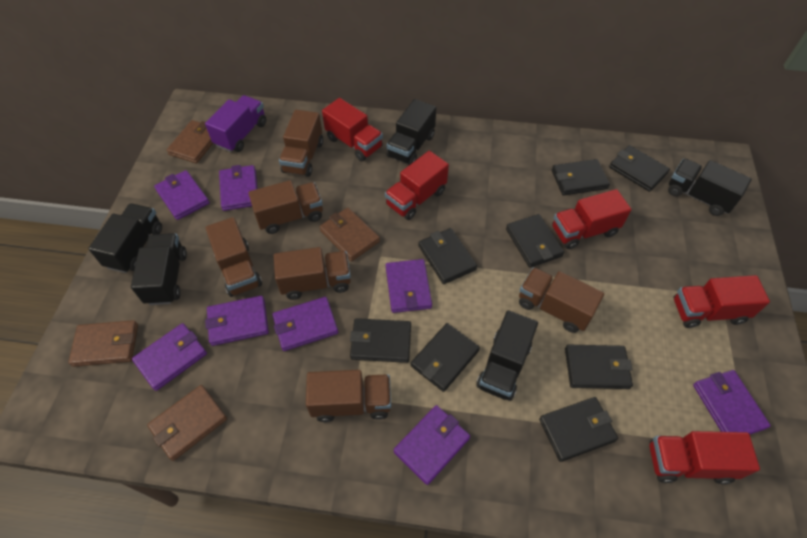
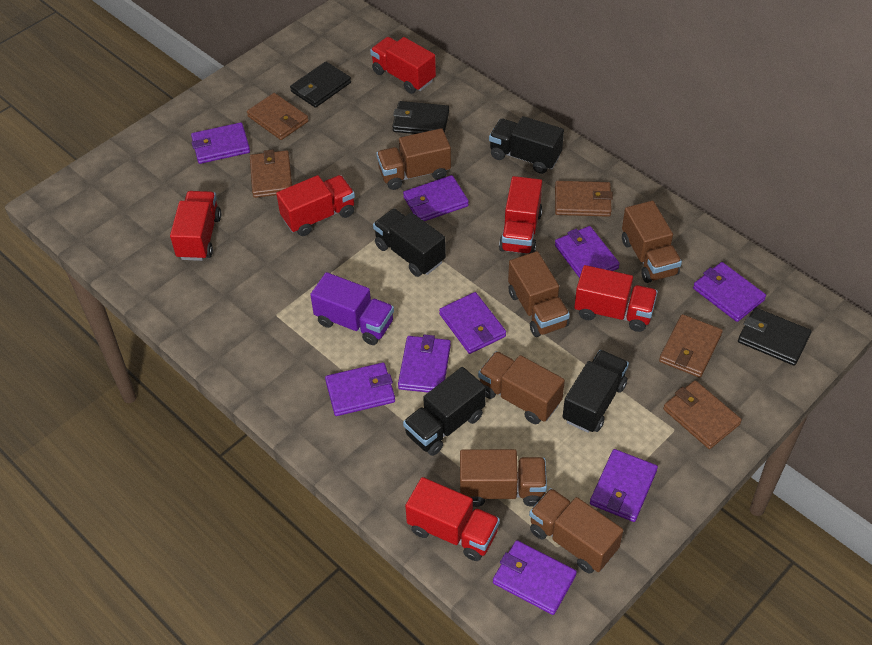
black truck: 5 -> 4
black wallet: 8 -> 3
brown wallet: 4 -> 5
purple wallet: 8 -> 9
red truck: 5 -> 6

